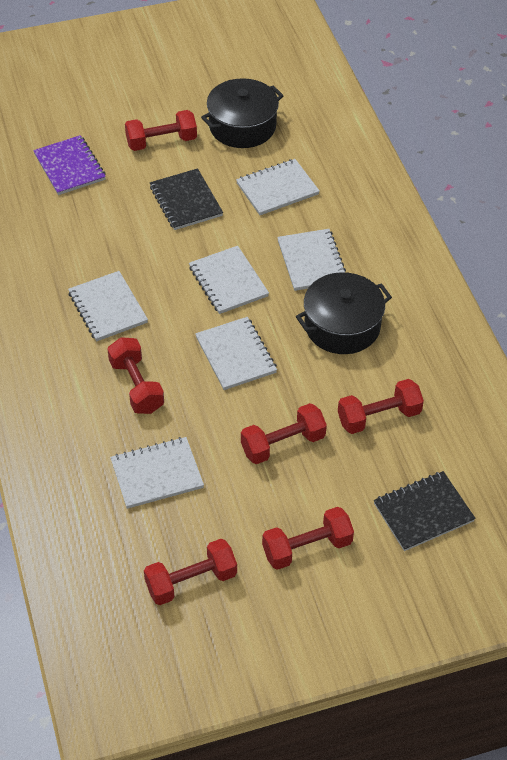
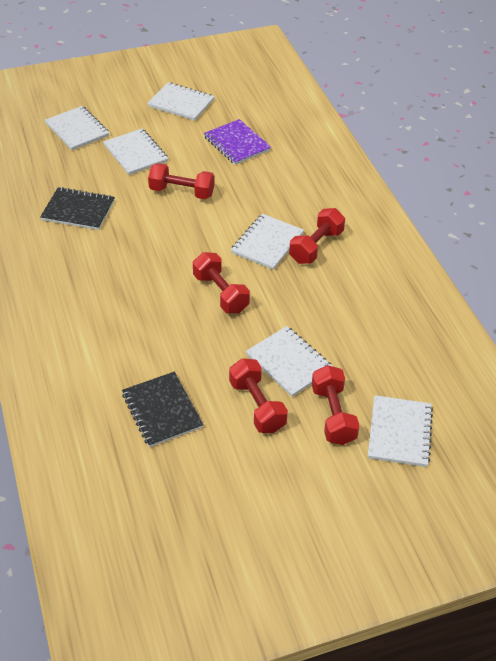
black pot: 2 -> 0
red dumbbell: 6 -> 5

